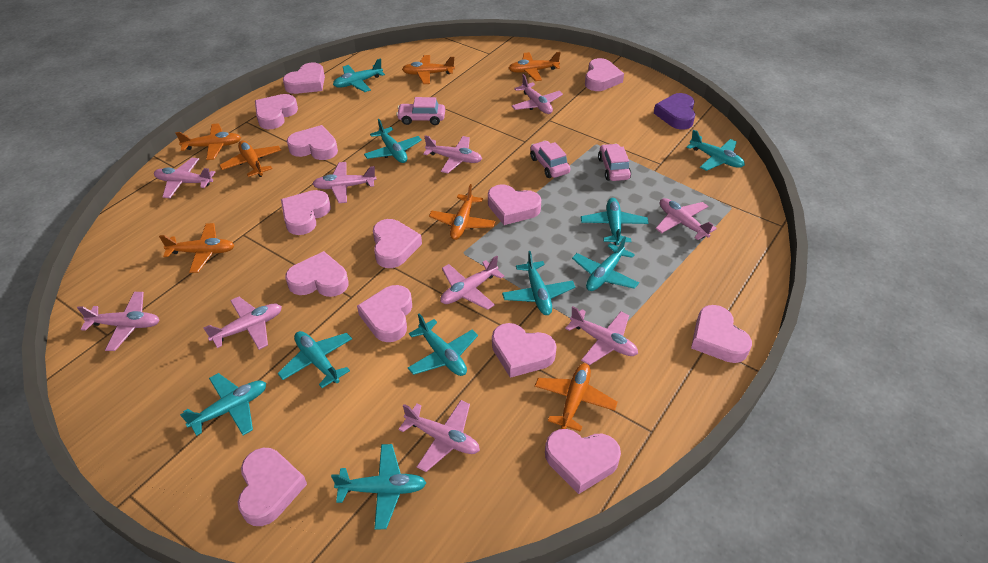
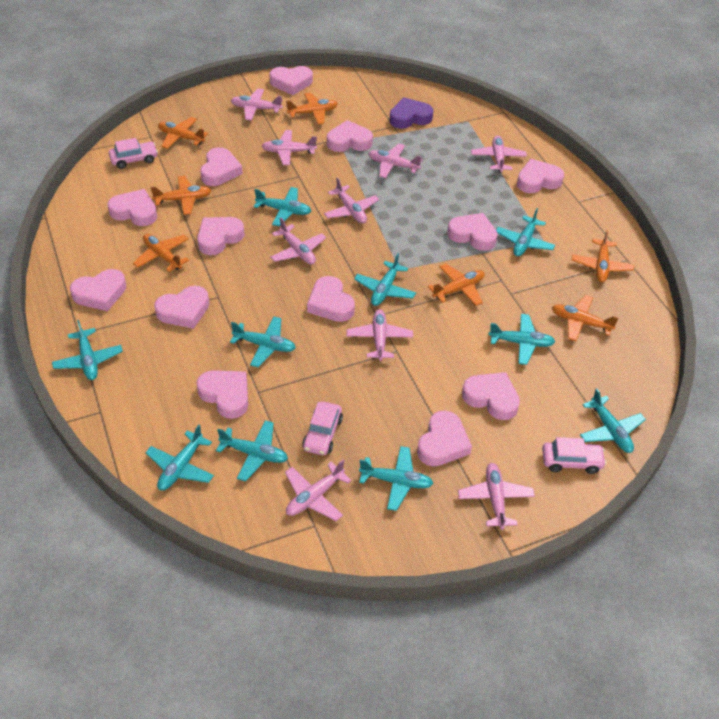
pink plane: 10 -> 9

